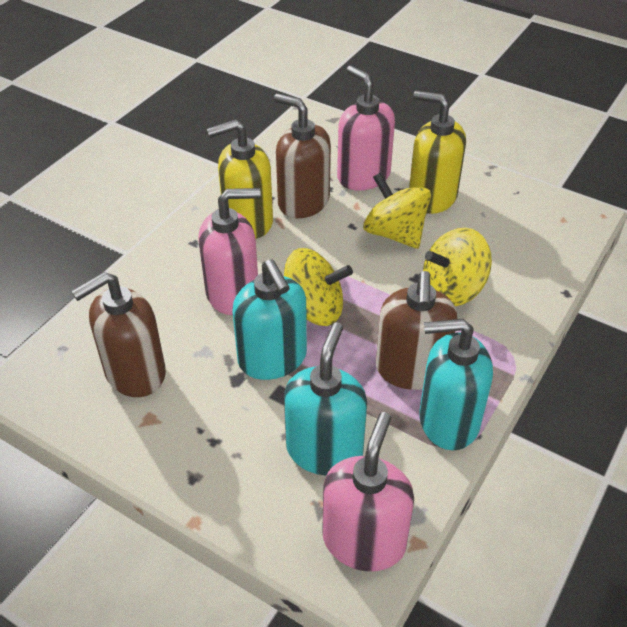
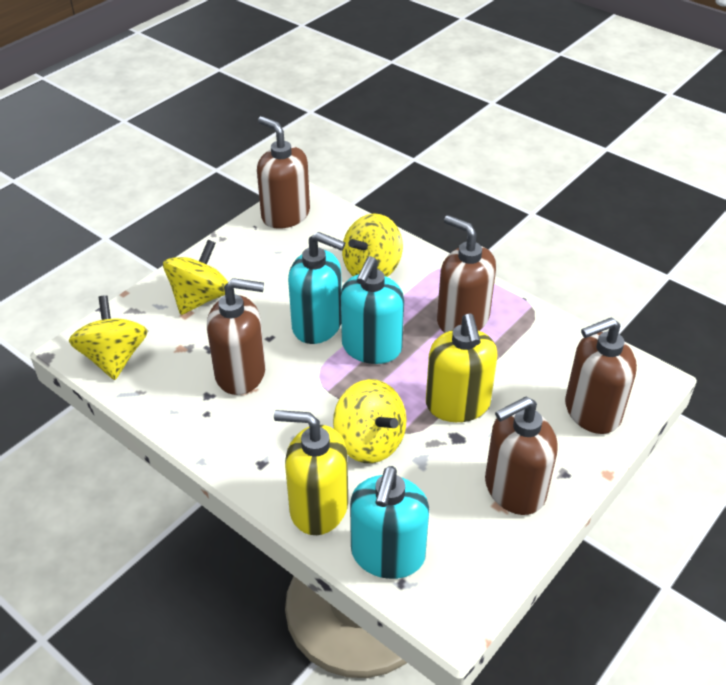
brown soap dispenser: 3 -> 5
pink soap dispenser: 3 -> 0
yellow spinning top: 3 -> 4

